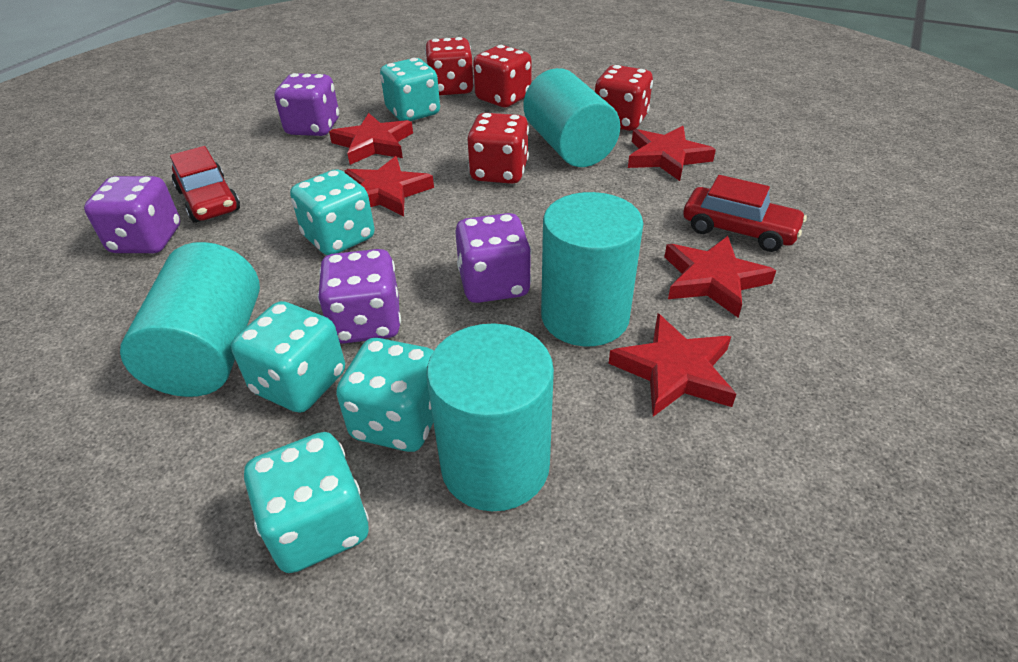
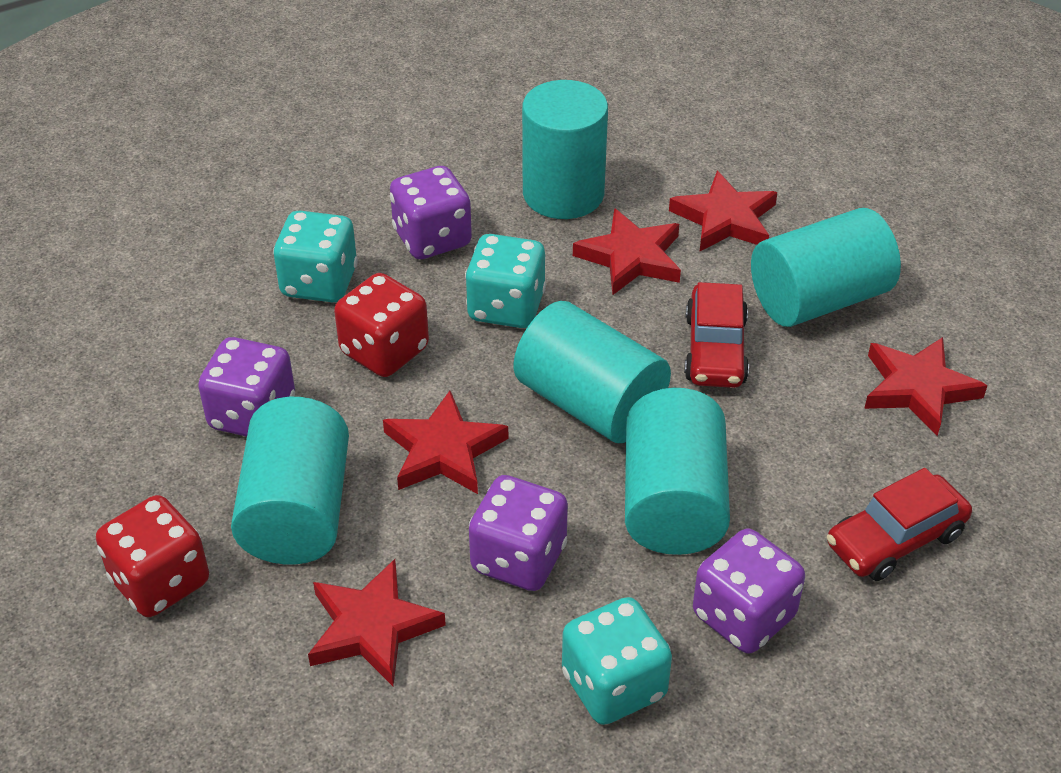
red dice: 4 -> 2
turquoise cylinder: 4 -> 5
turquoise dice: 5 -> 3

